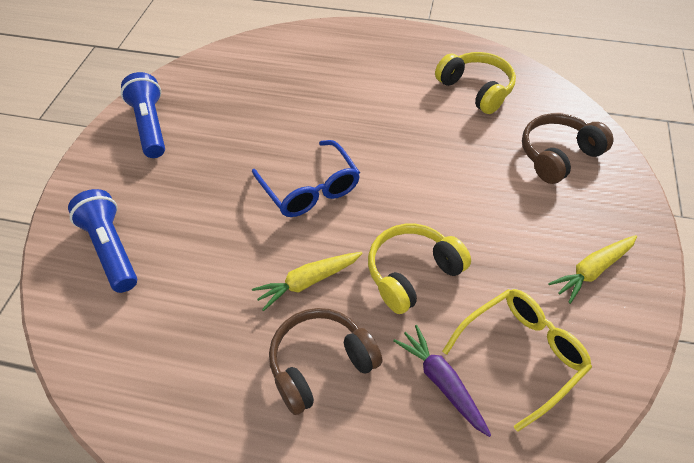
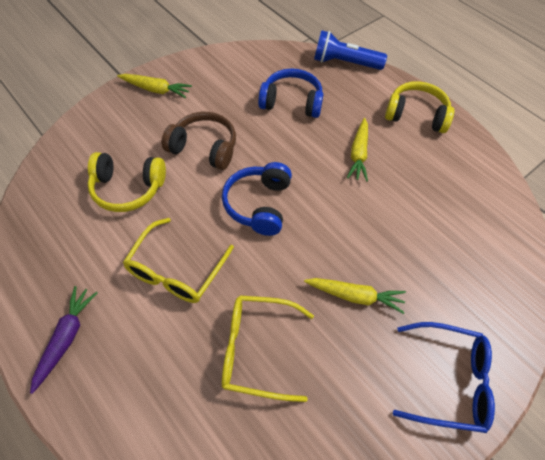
blue flashlight: 2 -> 1
blue headphones: 0 -> 2
brown headphones: 2 -> 1
yellow carrot: 2 -> 3
yellow glasses: 1 -> 2

